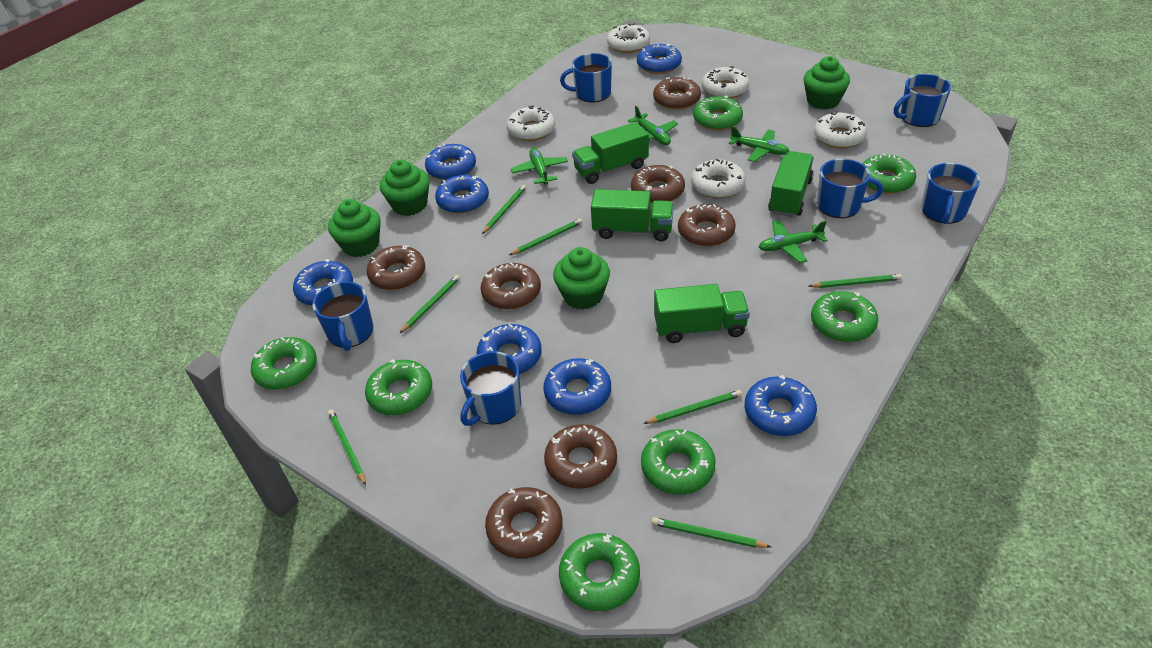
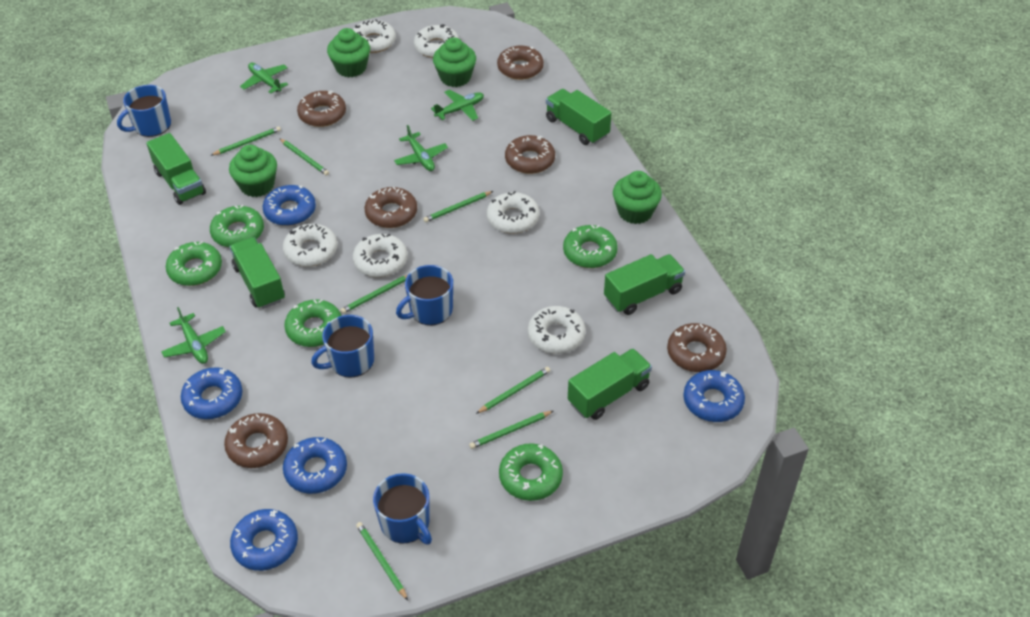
blue donut: 7 -> 5
blue mug: 6 -> 4
brown donut: 7 -> 6
green donut: 7 -> 5
green truck: 4 -> 5
white donut: 5 -> 6

